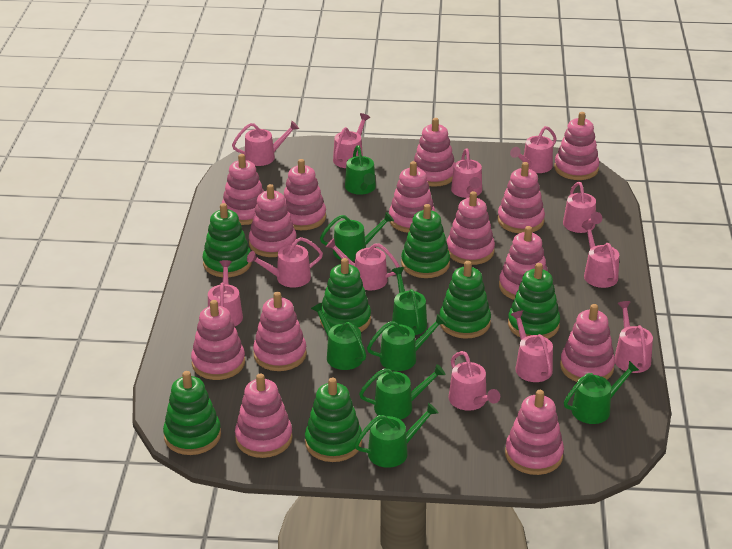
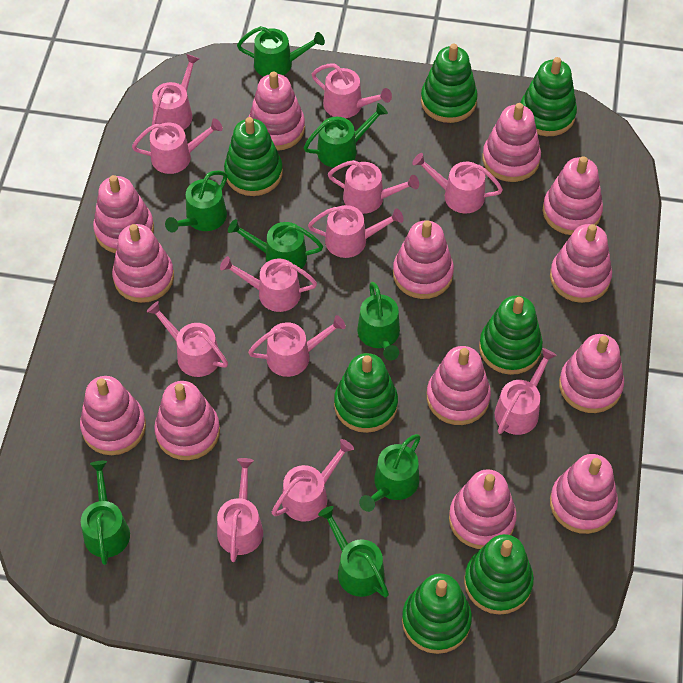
pink stacking toy: 14 -> 13

